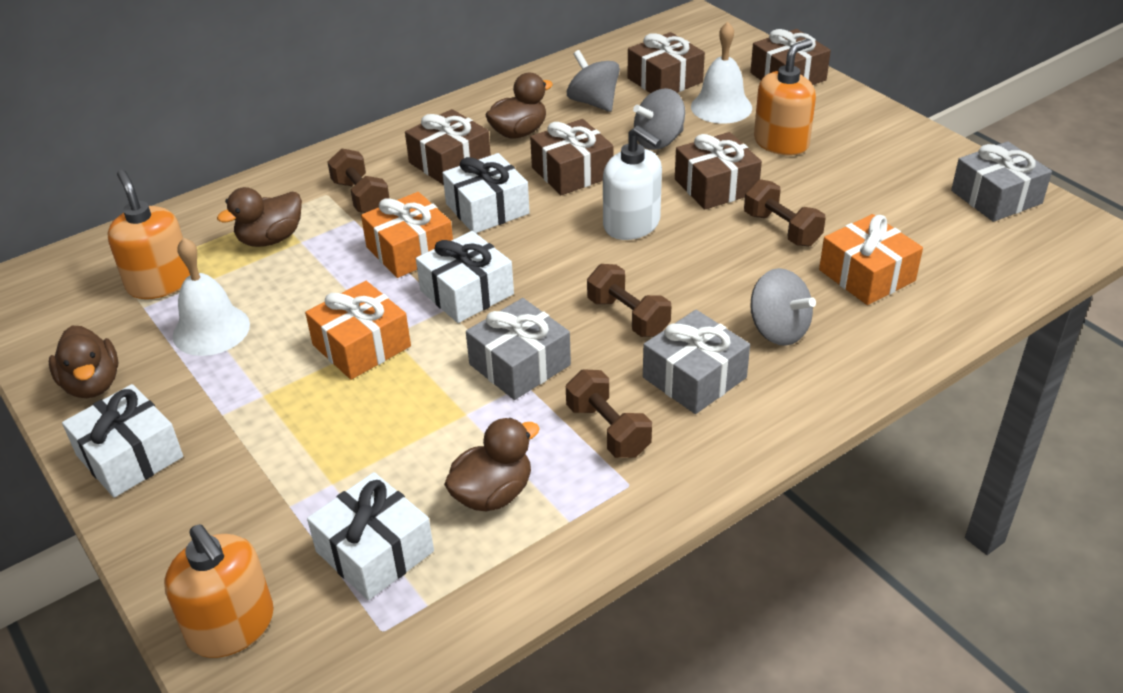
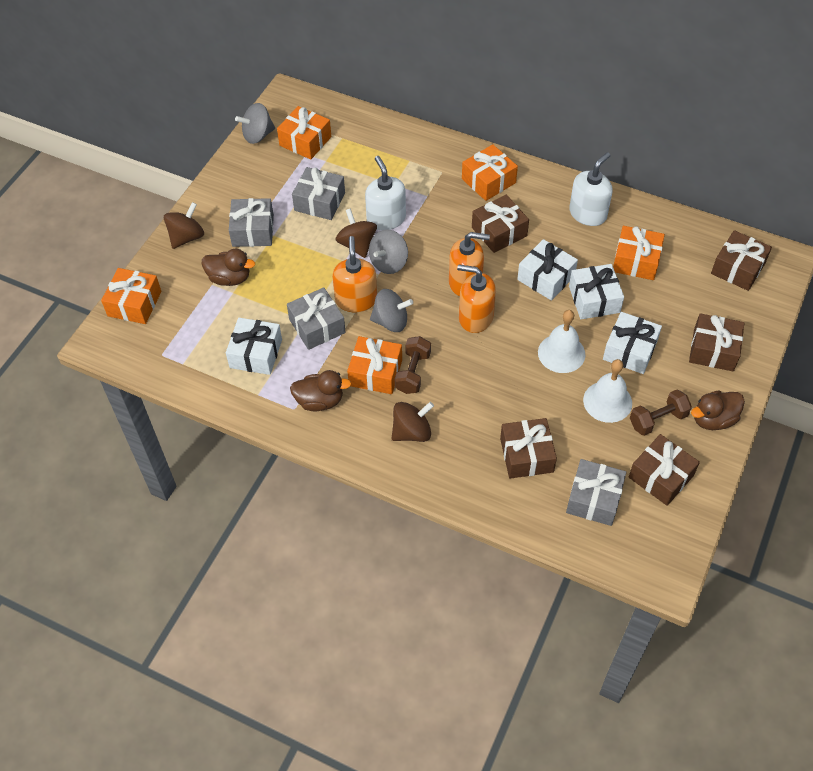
brown duck: 4 -> 3
brown dumbbell: 4 -> 2
brown spinning top: 0 -> 3
grey gift: 3 -> 4
orange gift: 3 -> 5
white soap dispenser: 1 -> 2

